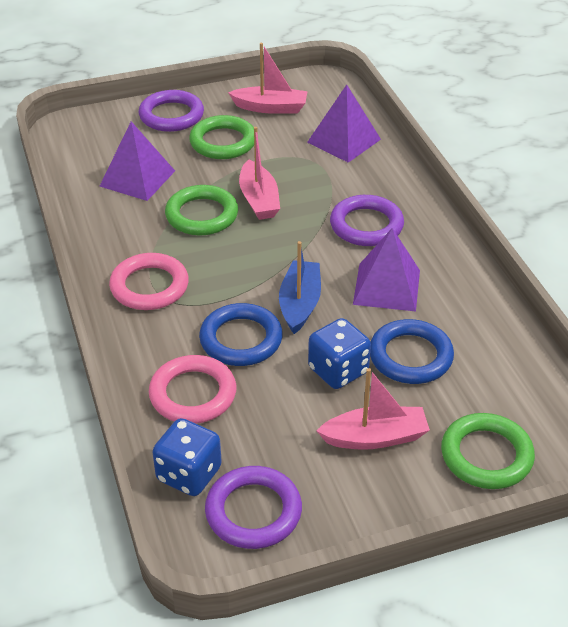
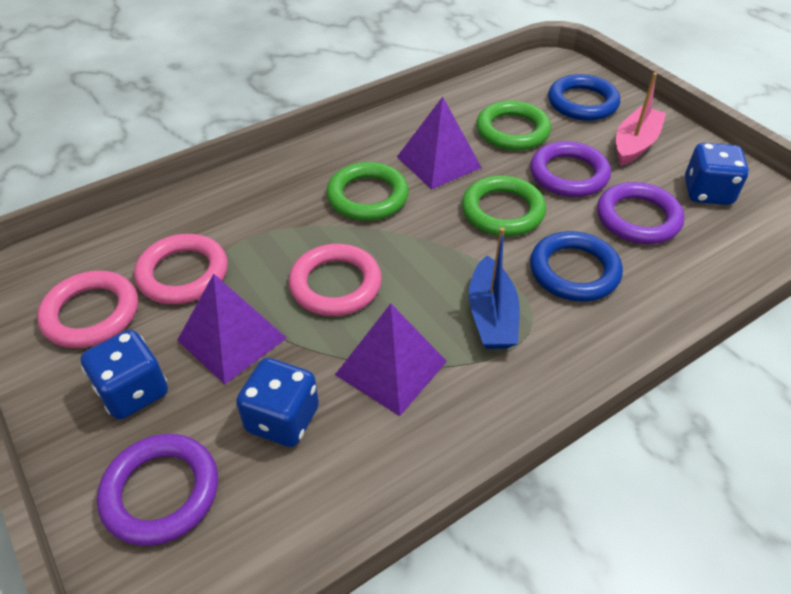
blue dice: 2 -> 3
pink boat: 3 -> 1
pink ring: 2 -> 3

